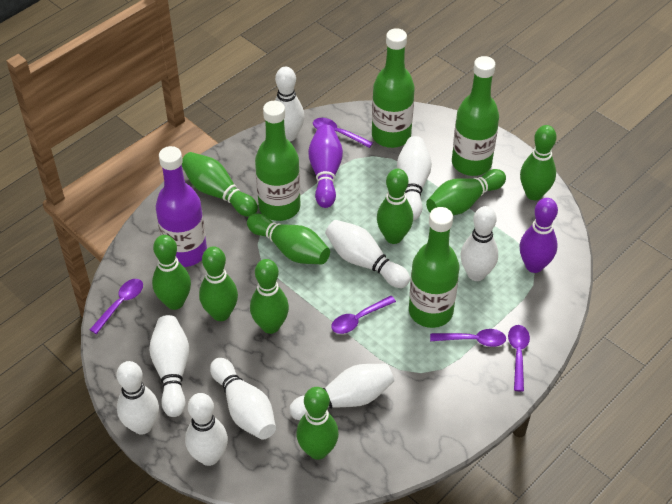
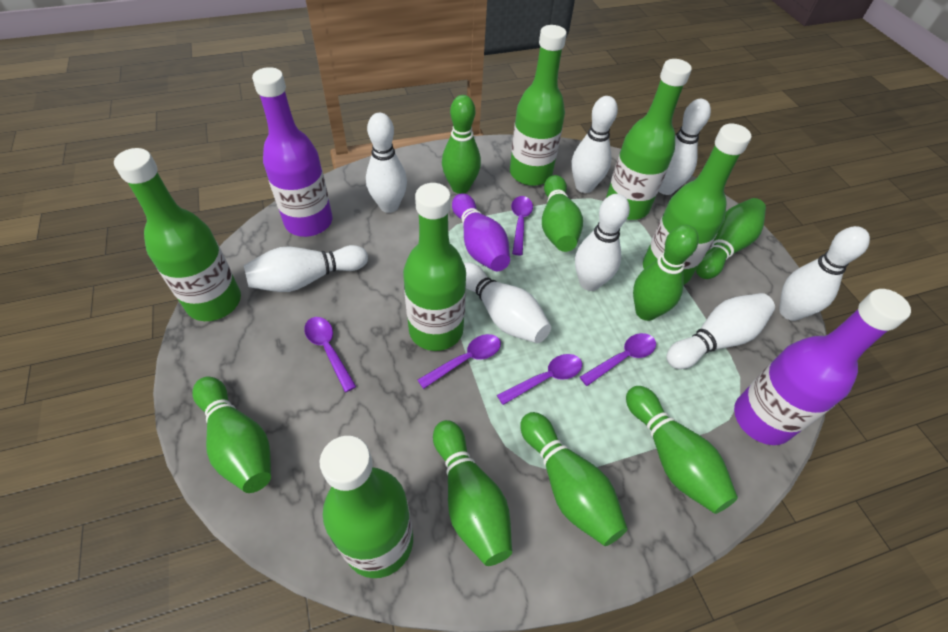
green bottle: 4 -> 6
green bowling pin: 9 -> 8
purple bottle: 1 -> 2
purple bowling pin: 2 -> 1
white bowling pin: 9 -> 8

